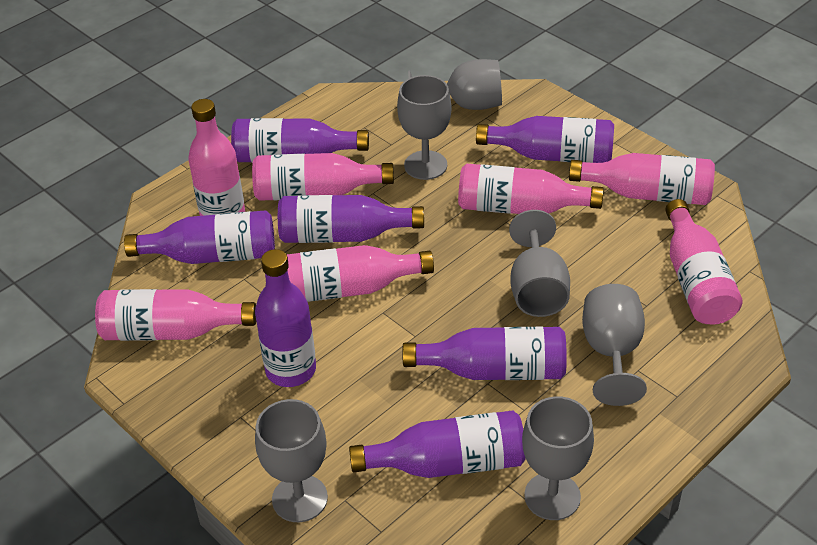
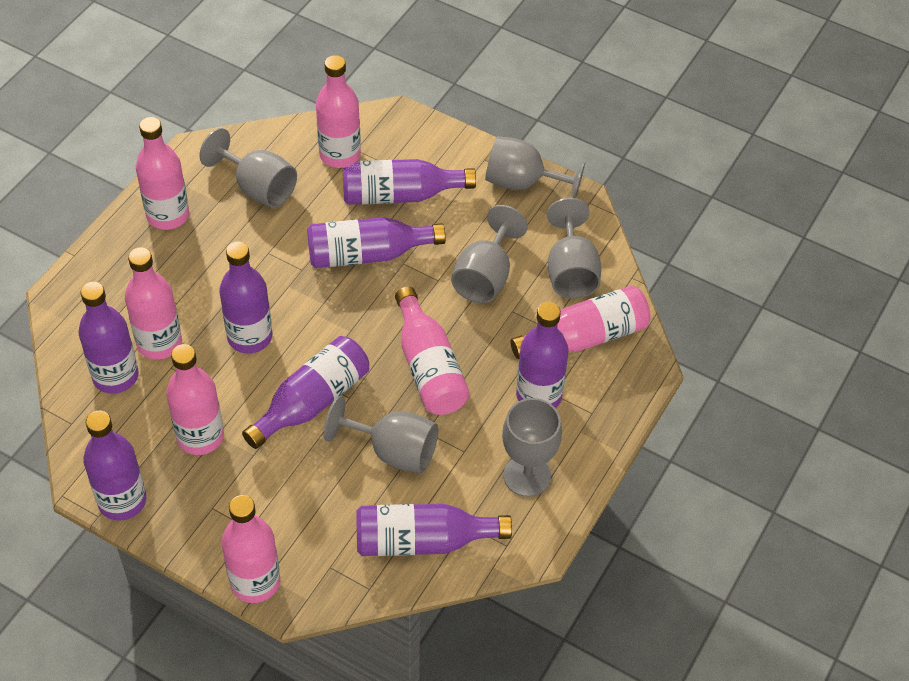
purple bottle: 7 -> 8

